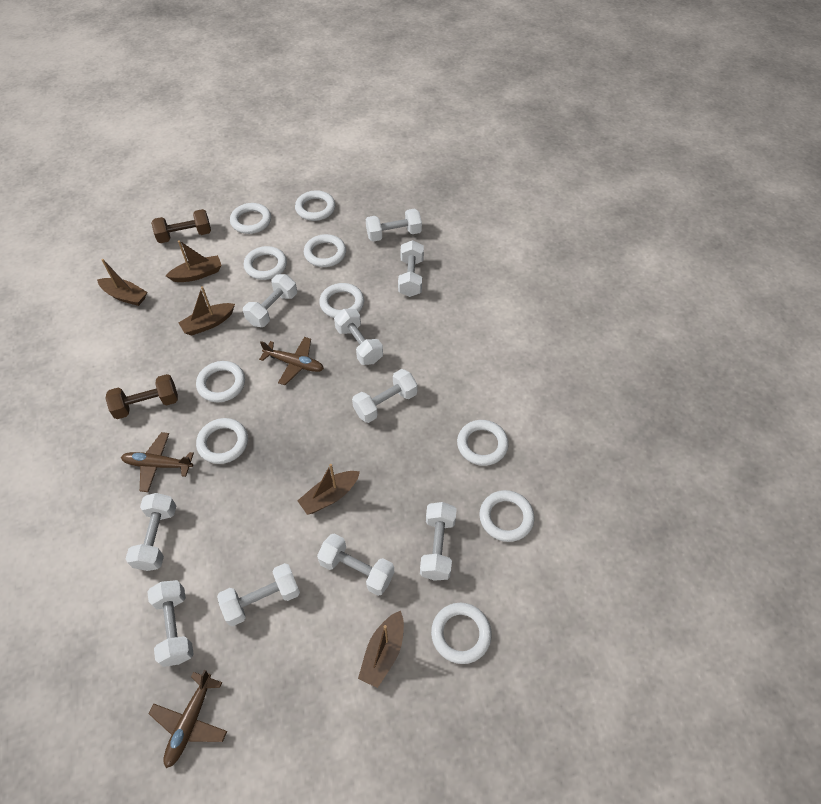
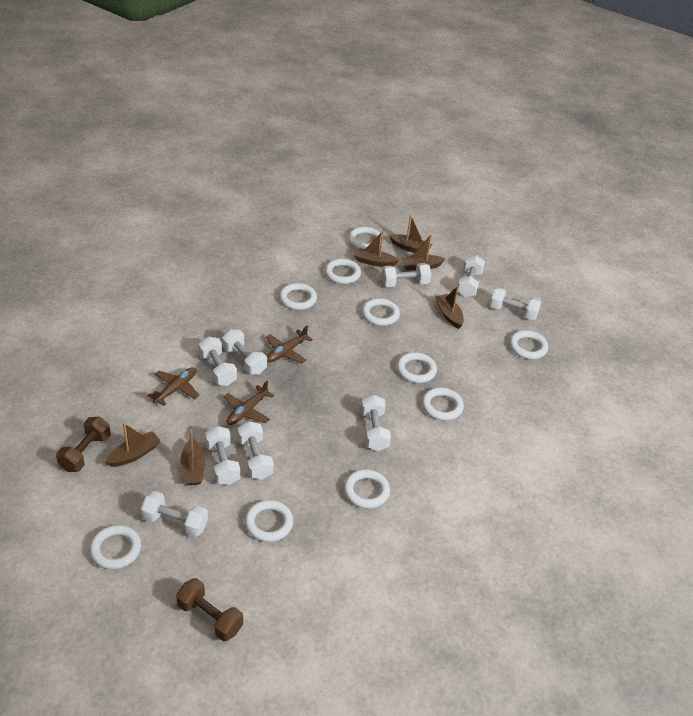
brown boat: 5 -> 6
white dumbbell: 10 -> 9

